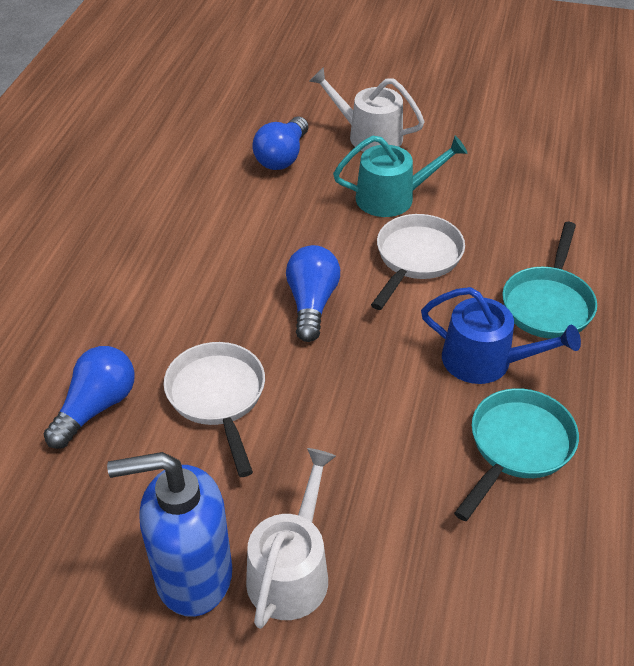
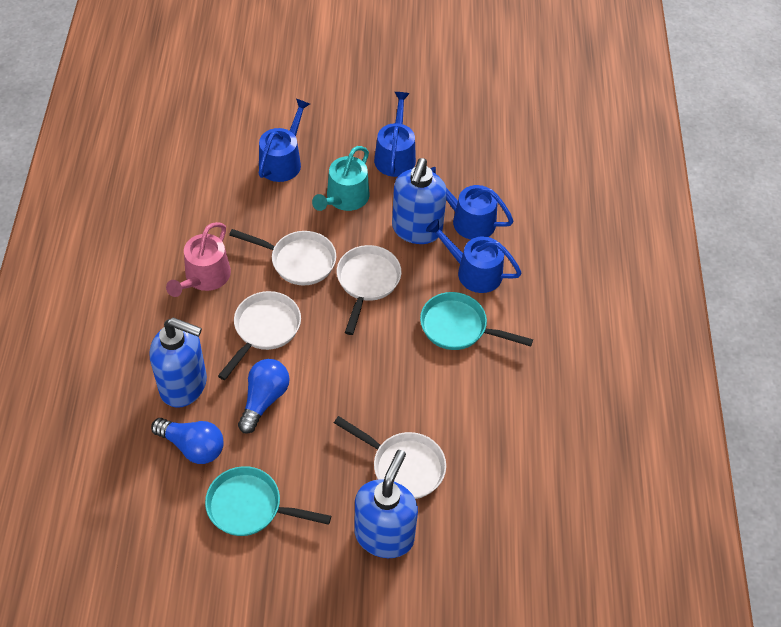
blue light bulb: 3 -> 2
blue soap dispenser: 1 -> 3
blue watering can: 1 -> 4
pink watering can: 0 -> 1
white pan: 2 -> 4
white watering can: 2 -> 0

